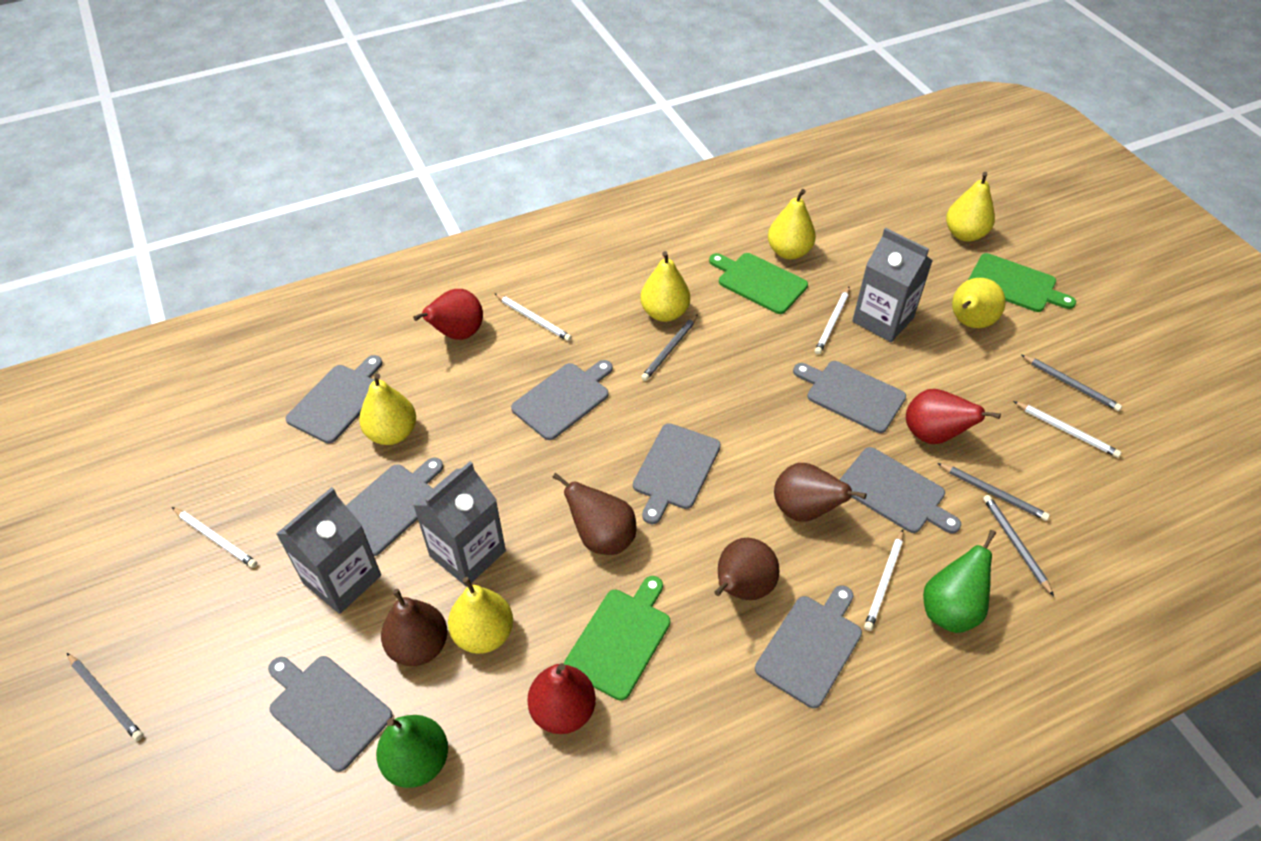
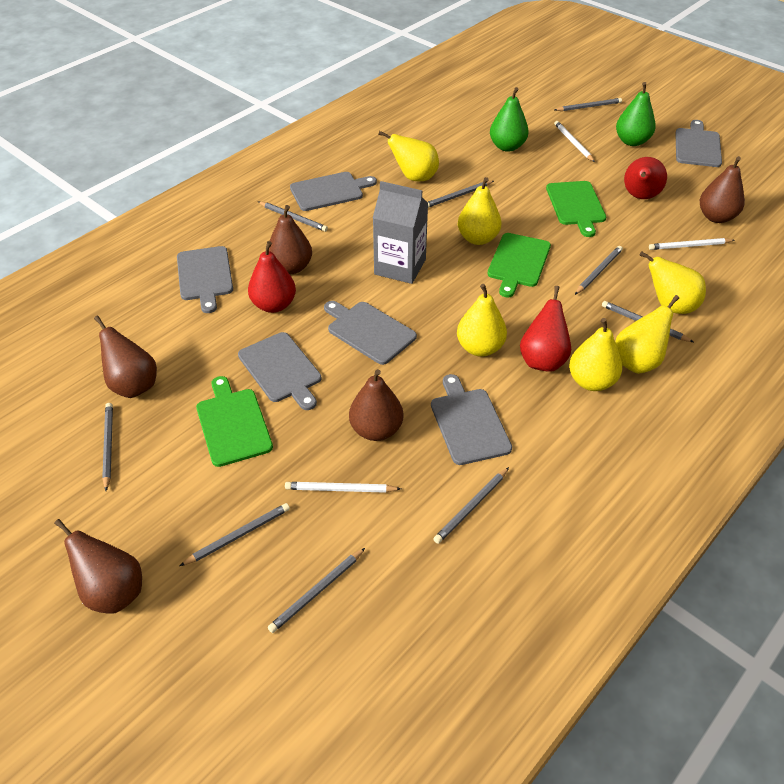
brown pear: 4 -> 5
grey carton: 3 -> 1
grey cutting board: 8 -> 6
grey pencil: 5 -> 9
white pencil: 5 -> 3

